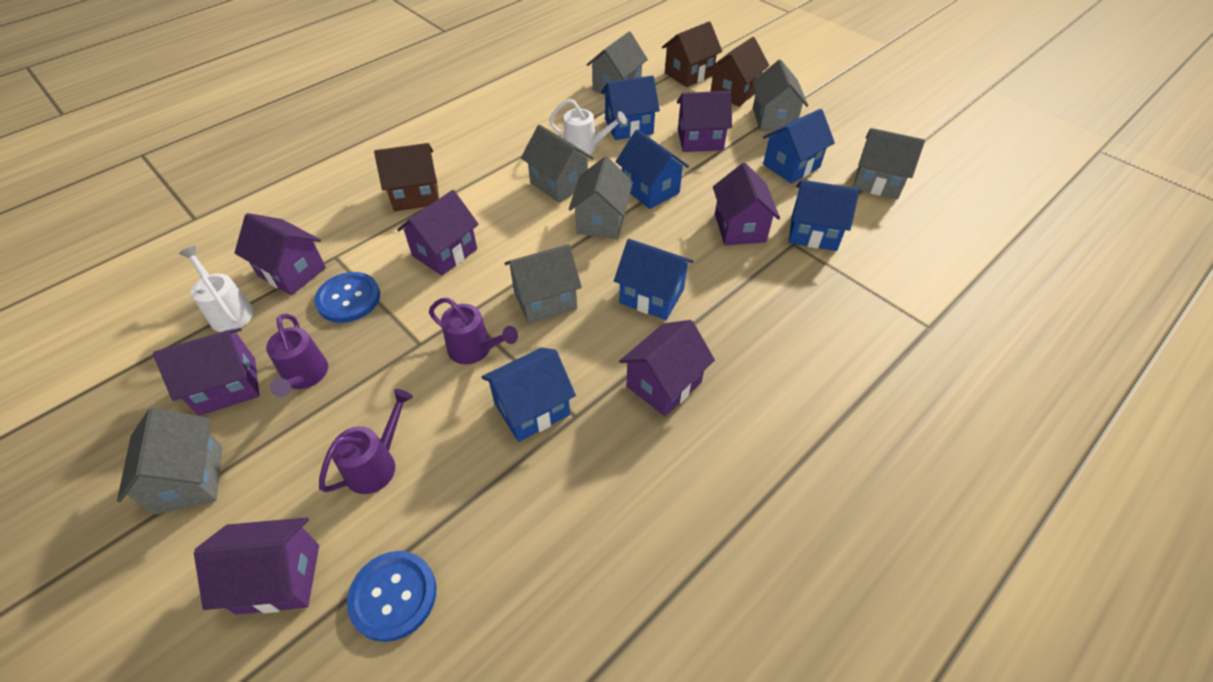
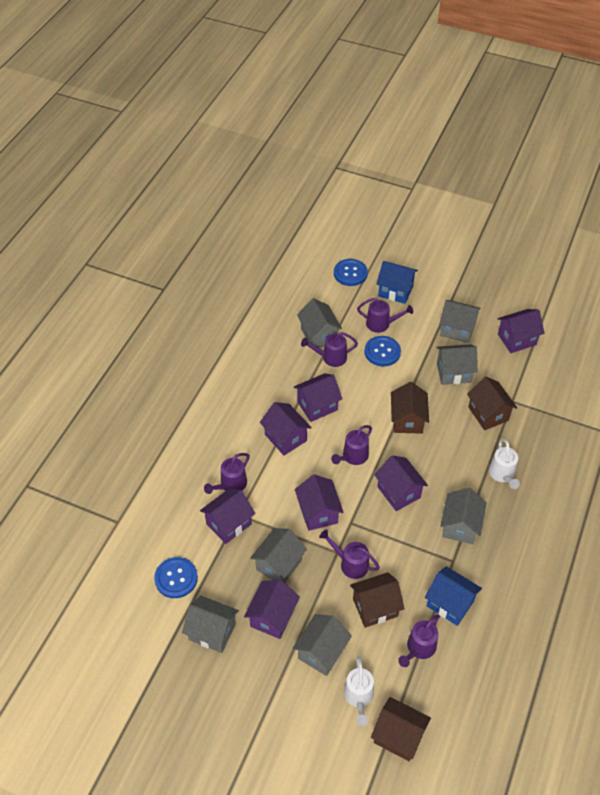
blue button: 2 -> 3
blue house: 6 -> 2
brown house: 3 -> 4
purple watering can: 3 -> 6

